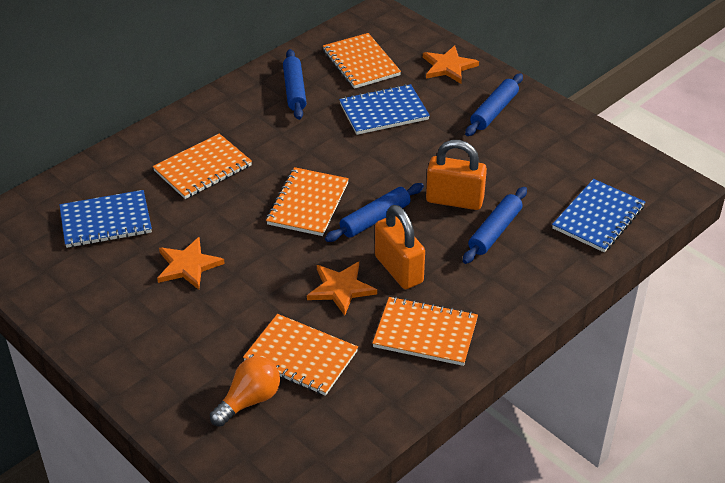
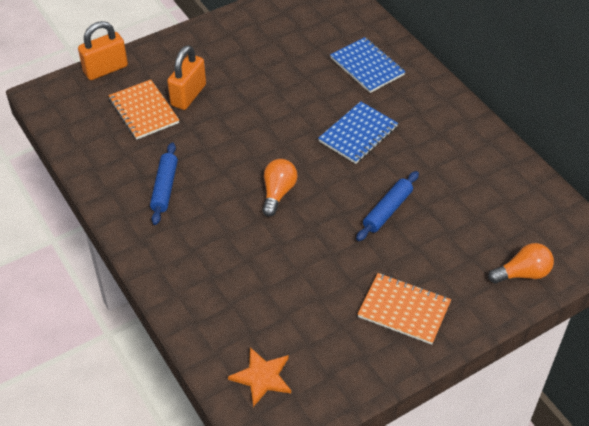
blue notebook: 3 -> 2
blue rolling pin: 4 -> 2
orange light bulb: 1 -> 2
orange notebook: 5 -> 2
orange star: 3 -> 1

